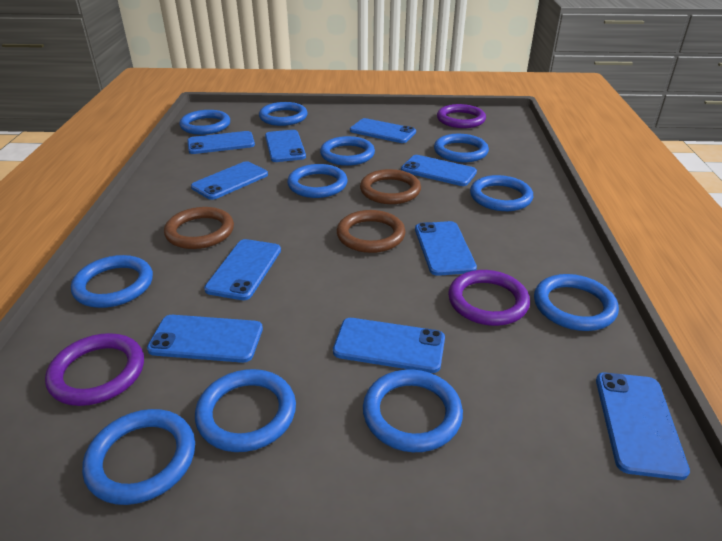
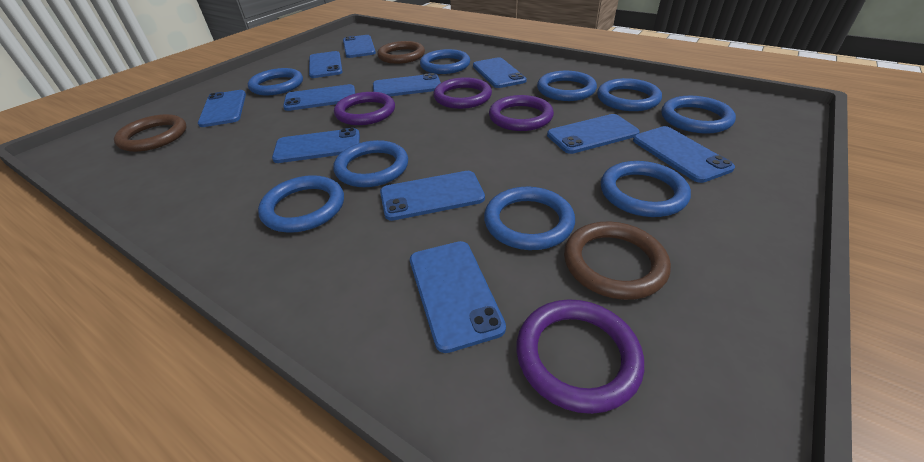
blue phone: 10 -> 11
blue ring: 11 -> 9
purple ring: 3 -> 4

